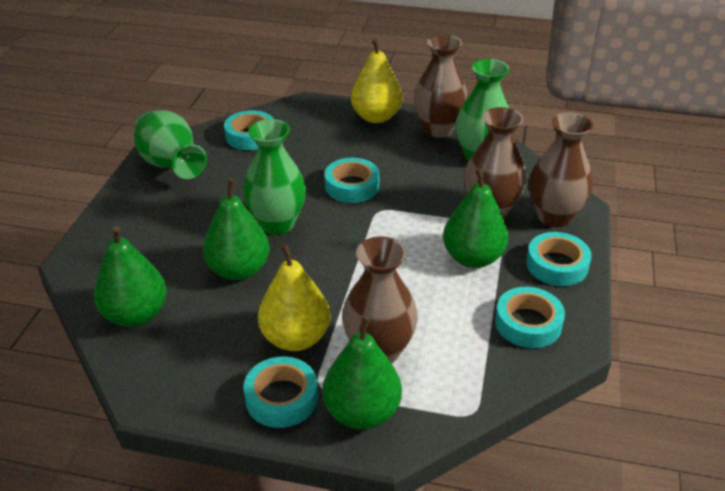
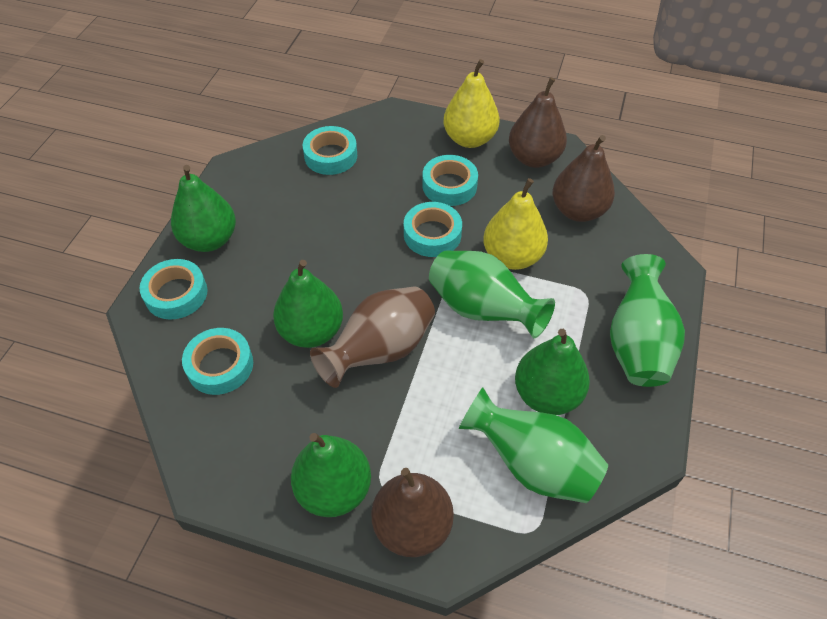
brown pear: 0 -> 3
brown vase: 4 -> 1

